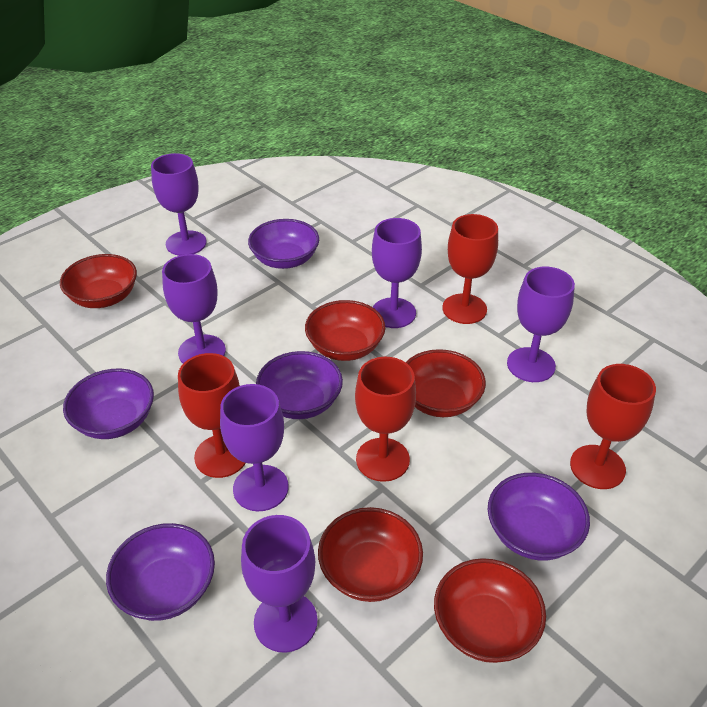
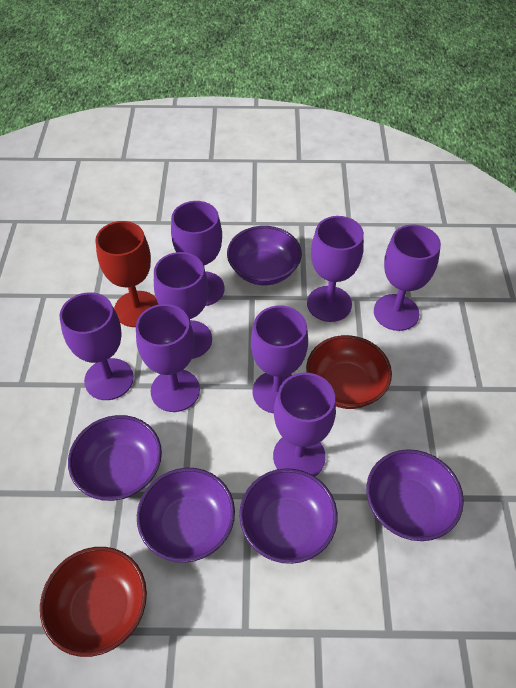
purple goblet: 6 -> 8
red bowl: 5 -> 2
red goblet: 4 -> 1

